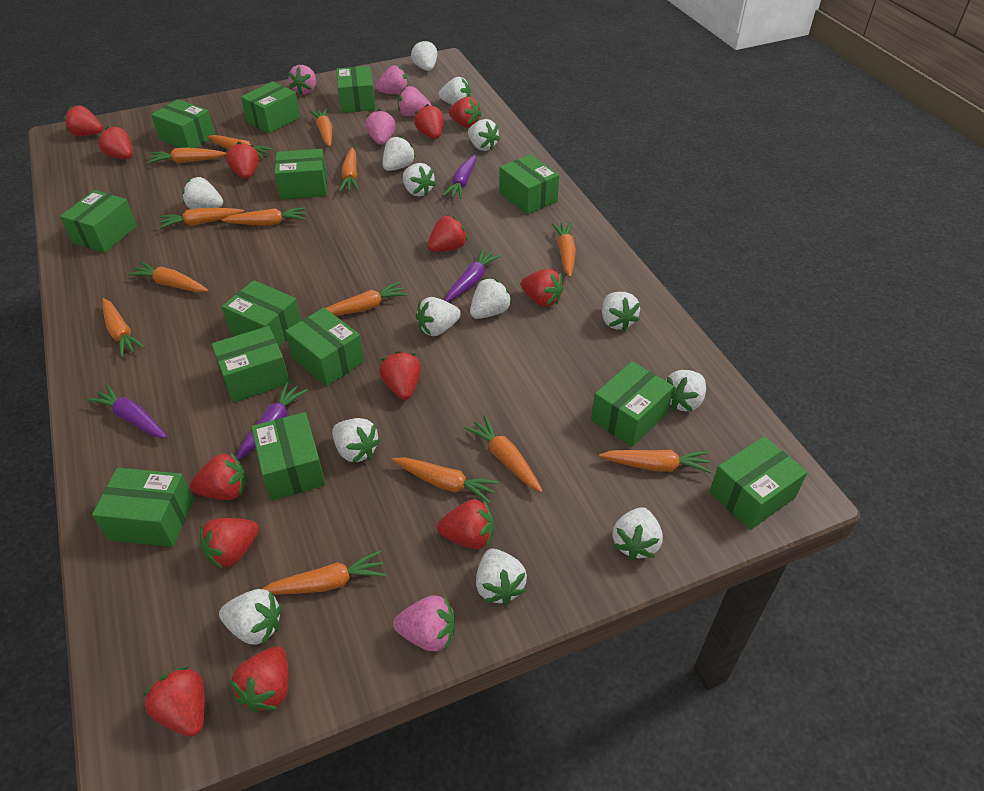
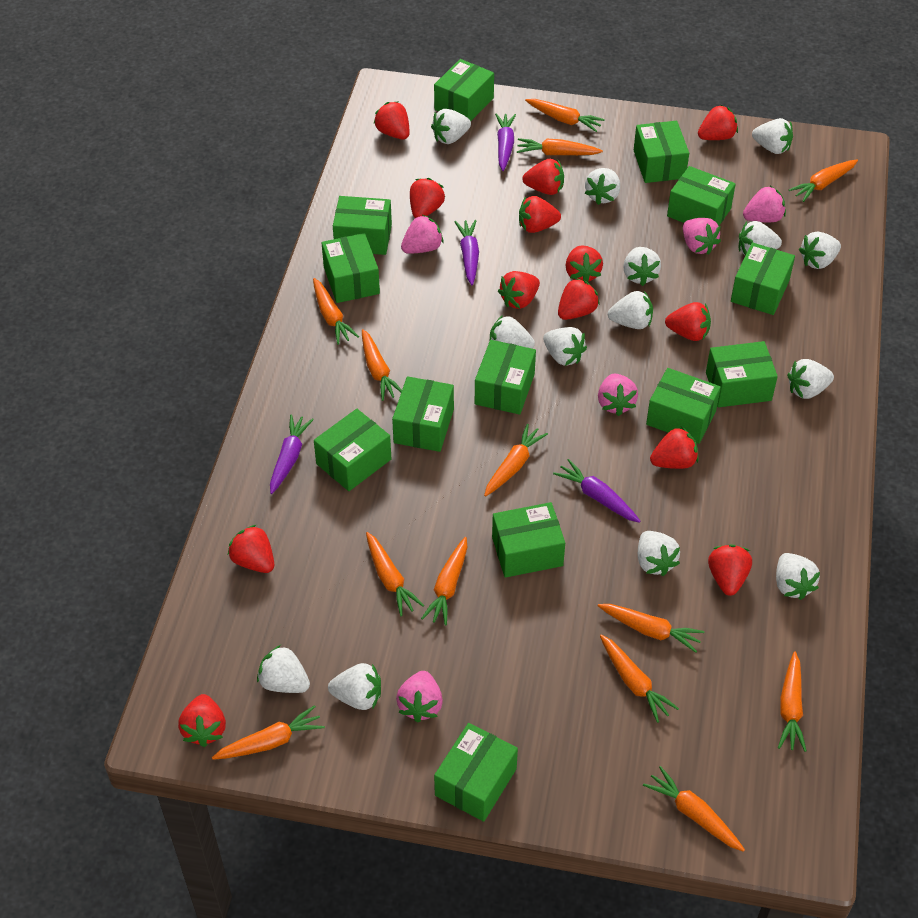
orange carrot: 14 -> 13

